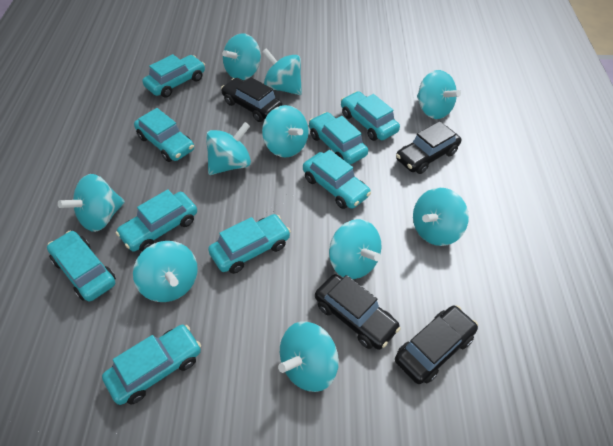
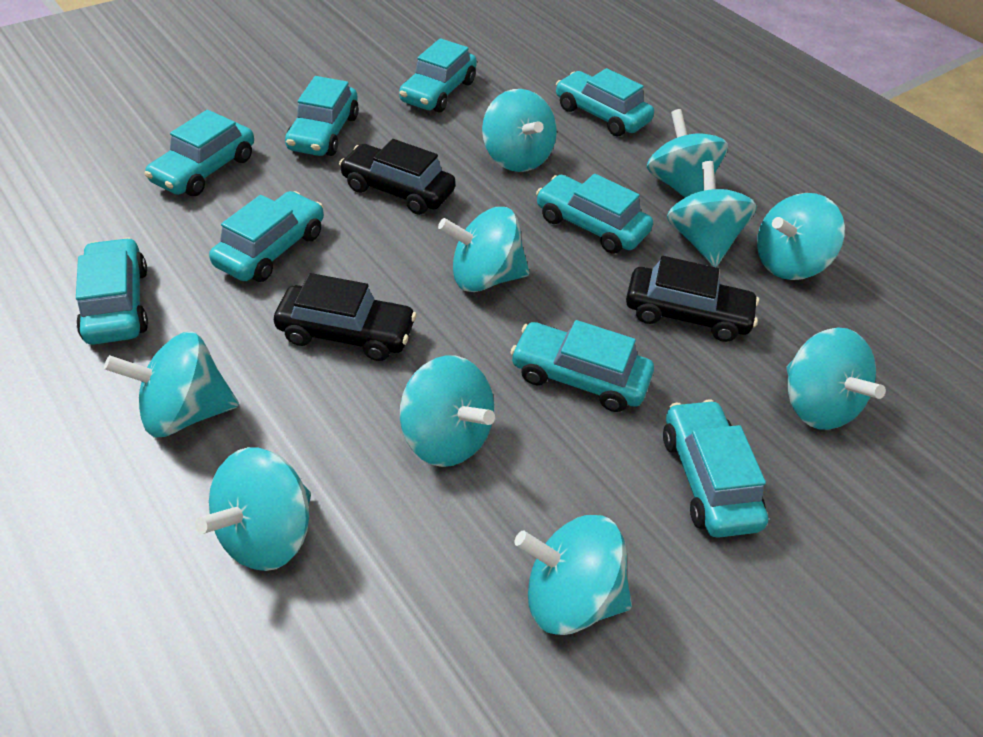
black car: 4 -> 3

